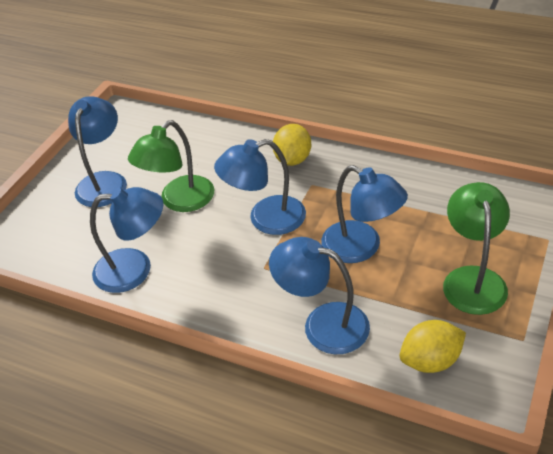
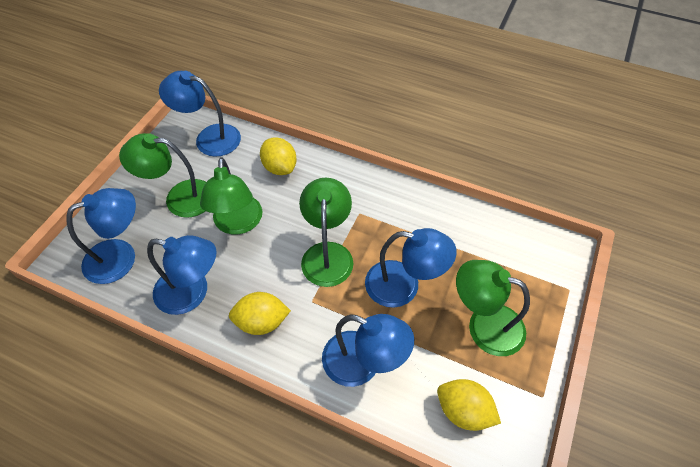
green lamp: 2 -> 4
yellow lemon: 2 -> 3

